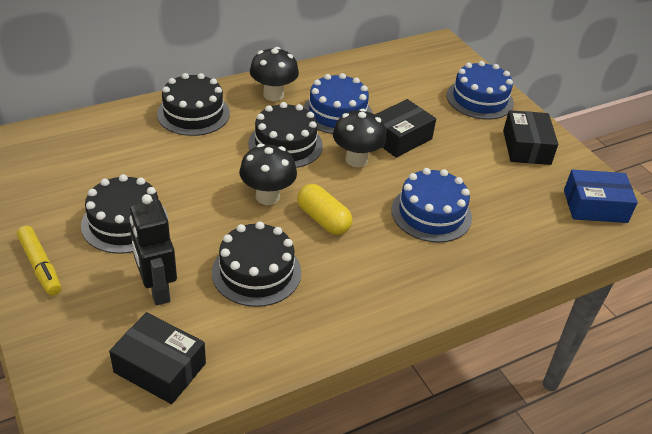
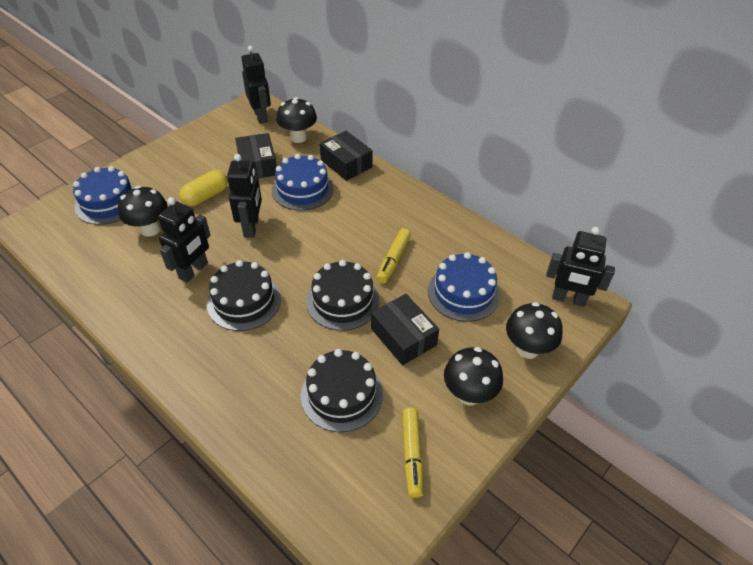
black cake: 4 -> 3
black mushroom: 3 -> 4
black robot: 1 -> 4
blue box: 1 -> 0
yellow marker: 1 -> 2

